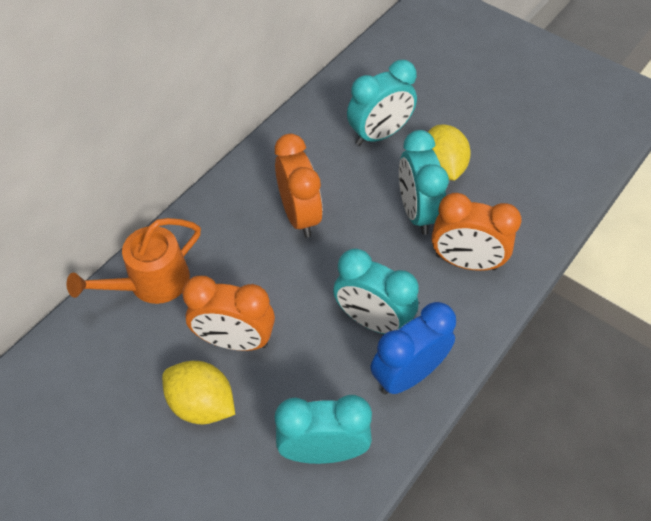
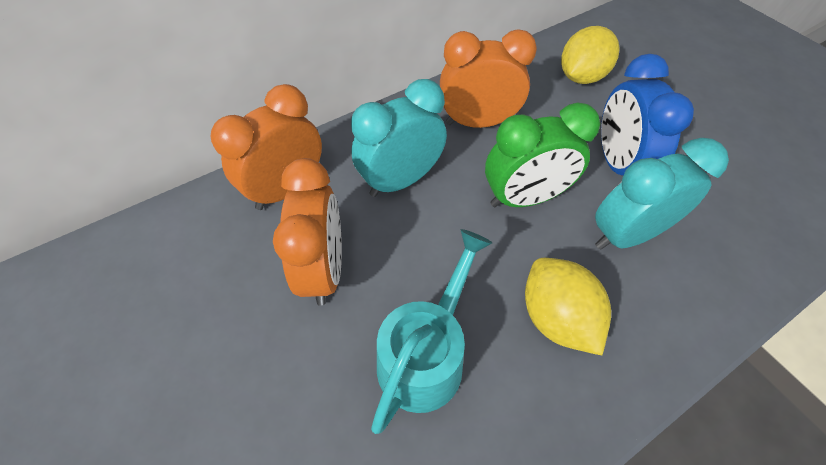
green clock: 0 -> 1
orange watering can: 1 -> 0
turquoise clock: 4 -> 2
turquoise watering can: 0 -> 1

